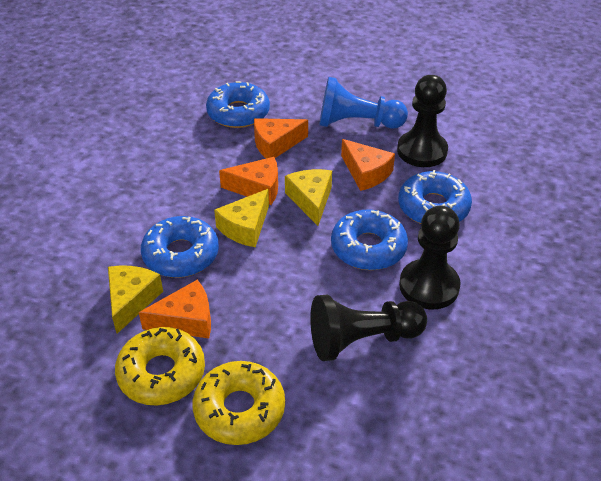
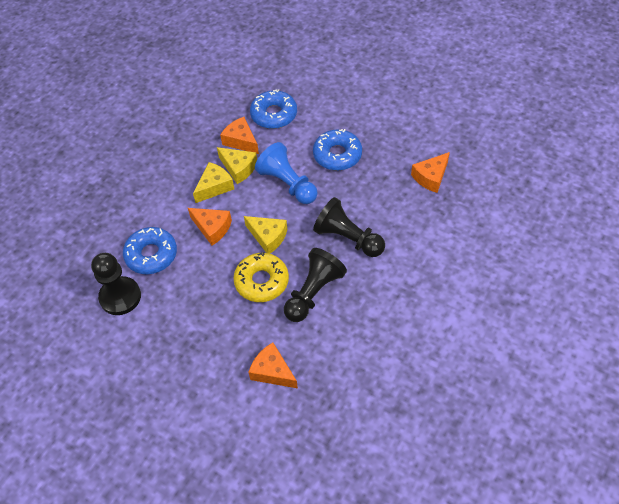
blue donut: 4 -> 3
yellow donut: 2 -> 1

